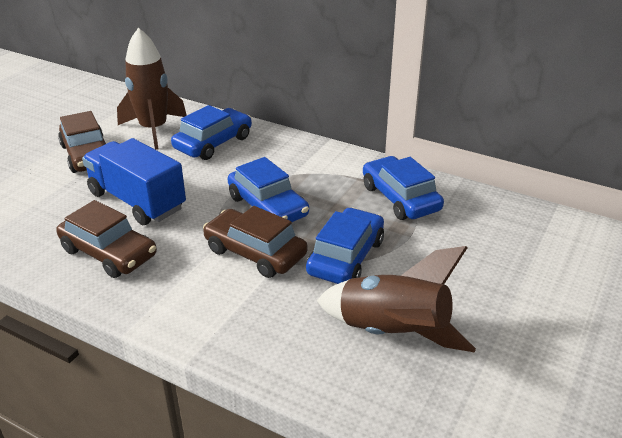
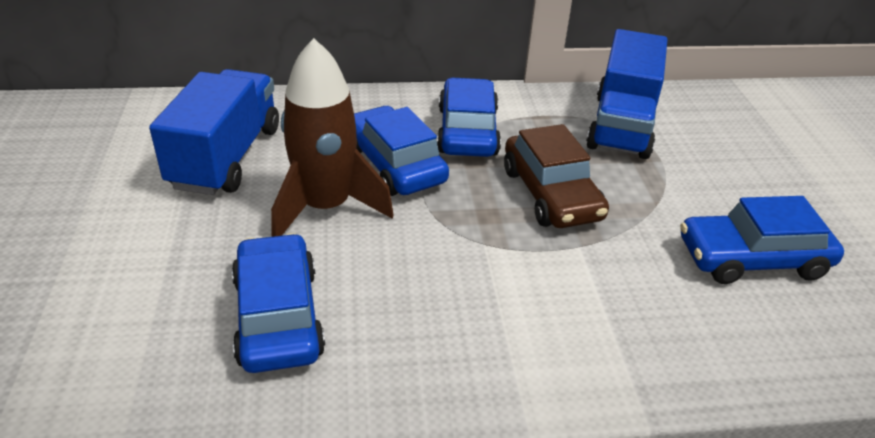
blue truck: 1 -> 2
brown car: 3 -> 1
brown rocket: 2 -> 1

